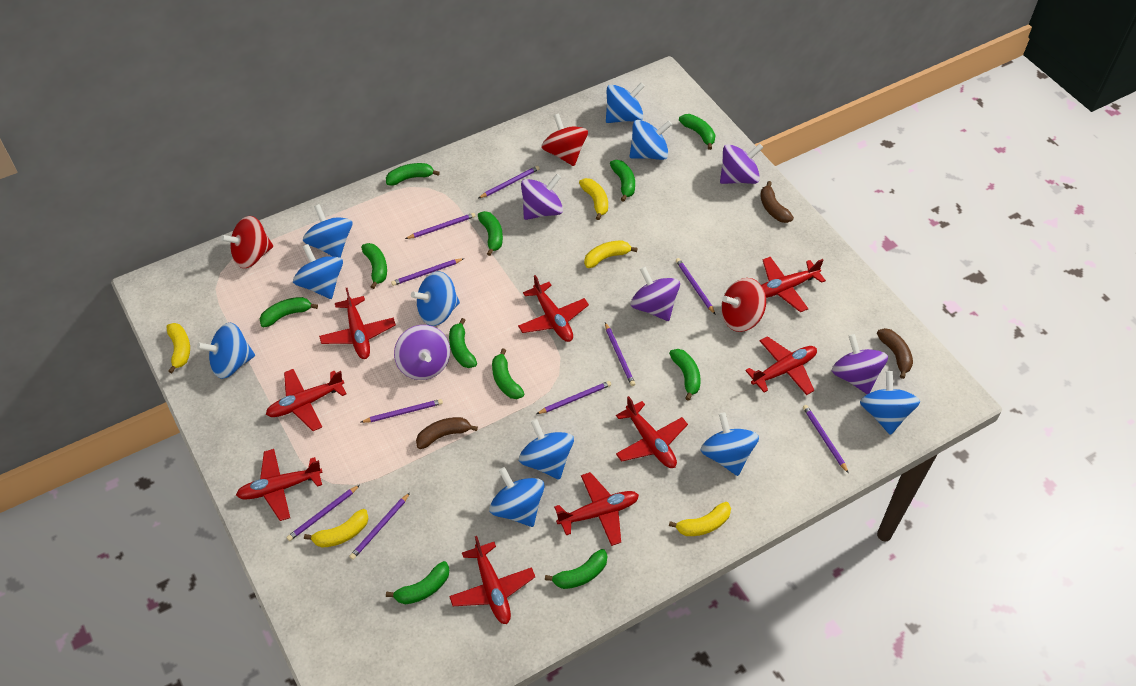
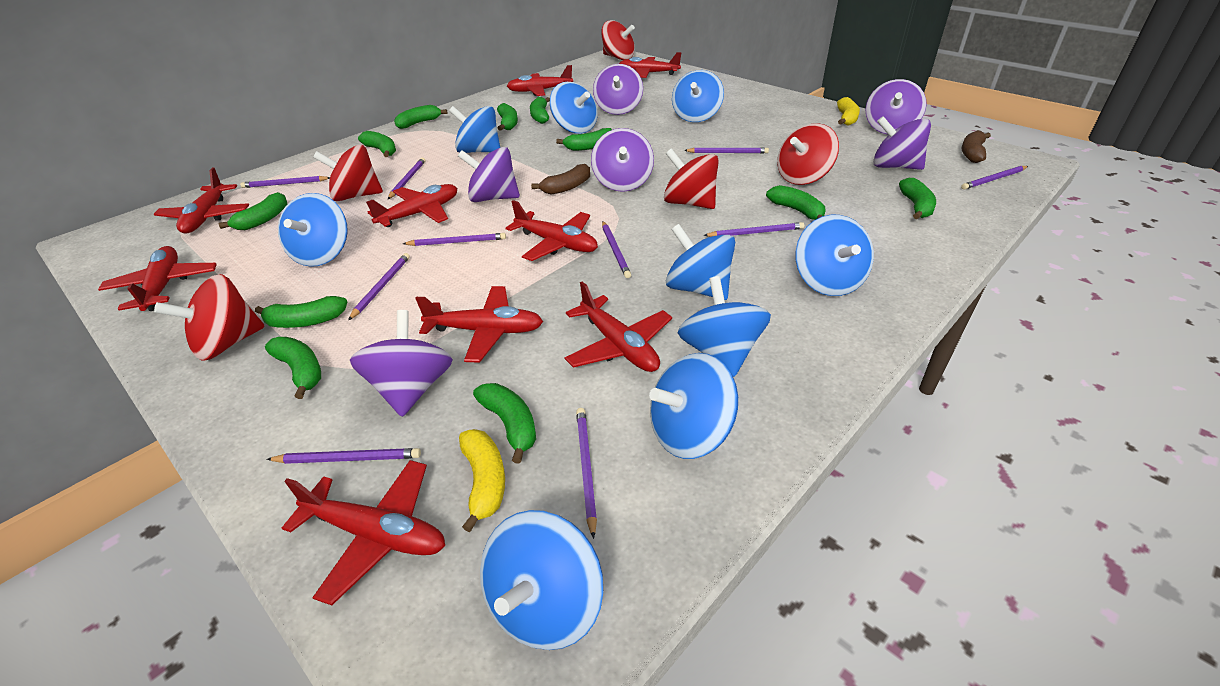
blue spinning top: 10 -> 9
brown banana: 3 -> 2
purple spinning top: 5 -> 6
red spinning top: 3 -> 5
yellow banana: 5 -> 2

